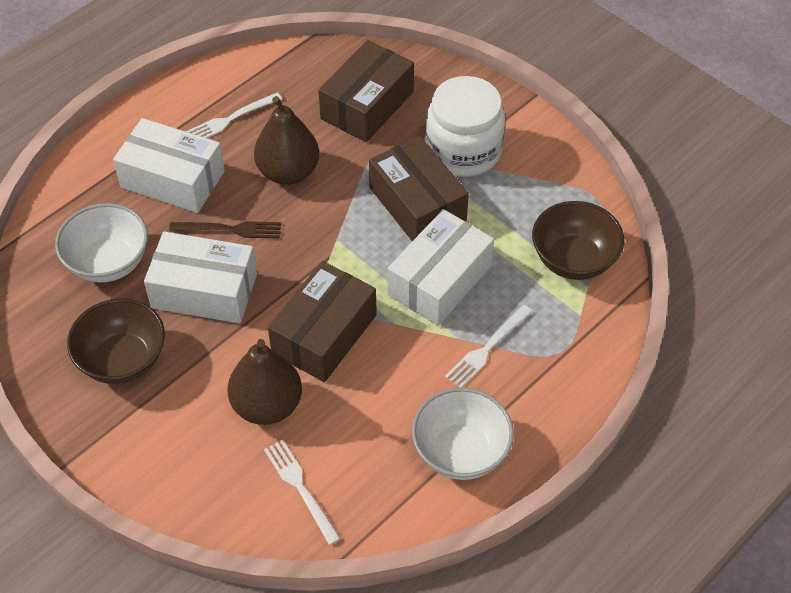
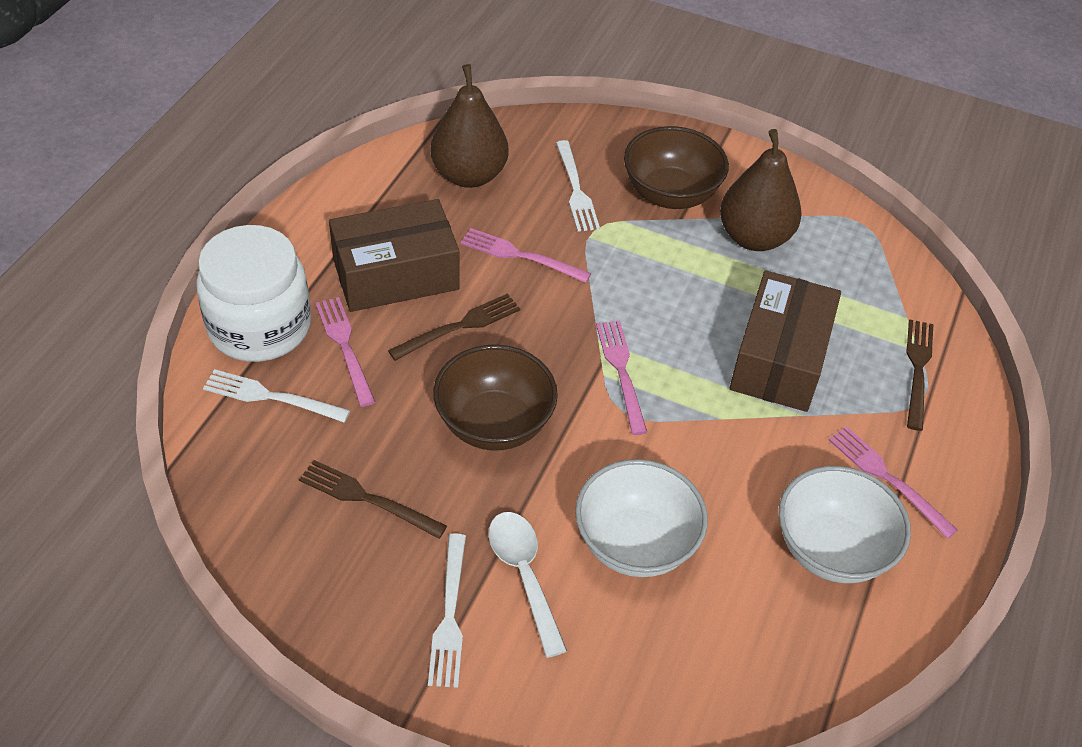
brown box: 3 -> 2
brown fork: 1 -> 3
pink fork: 0 -> 4
white box: 3 -> 0
white spoon: 0 -> 1

